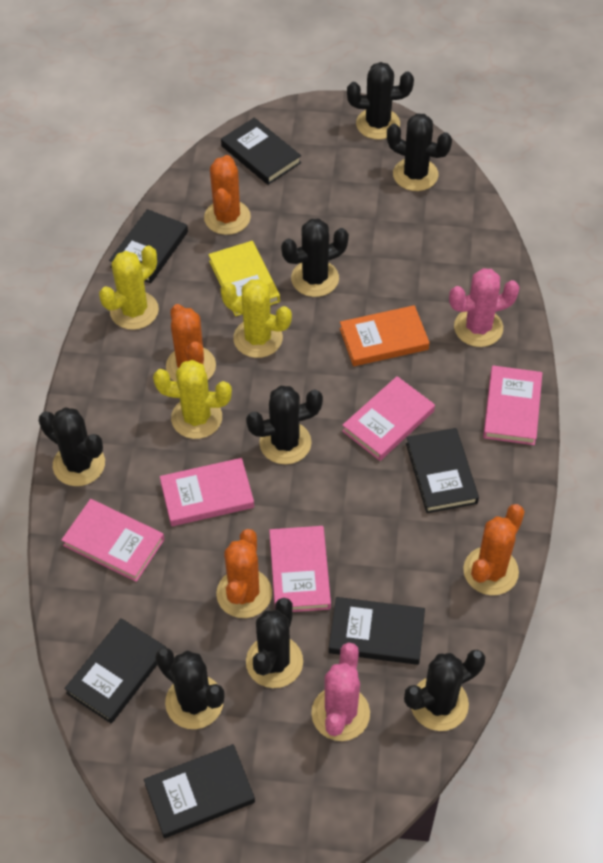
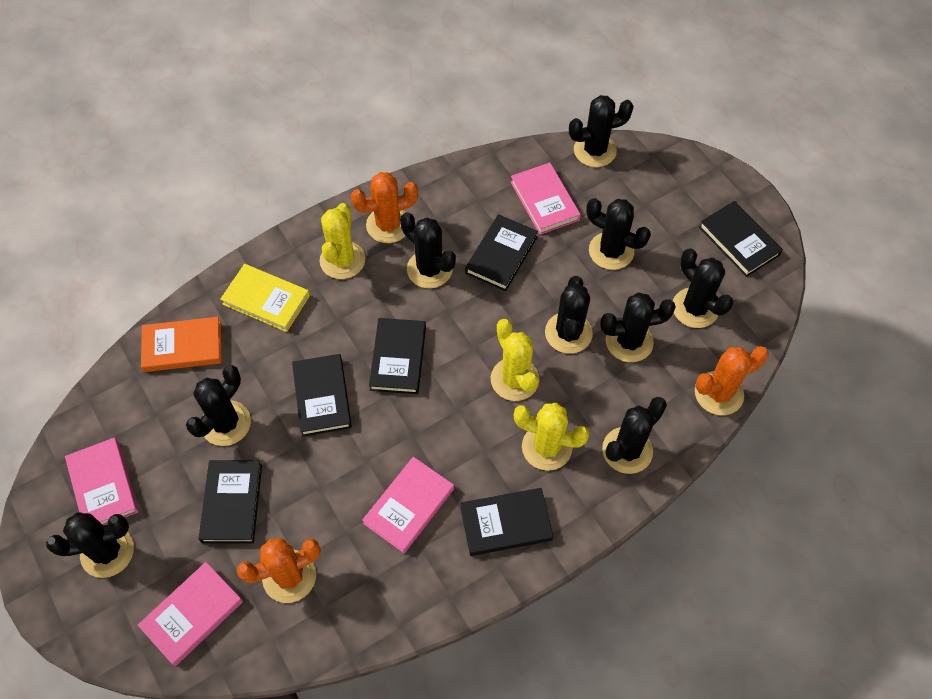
black cactus: 8 -> 9
orange cactus: 4 -> 3
pink book: 5 -> 4
pink cactus: 2 -> 0

